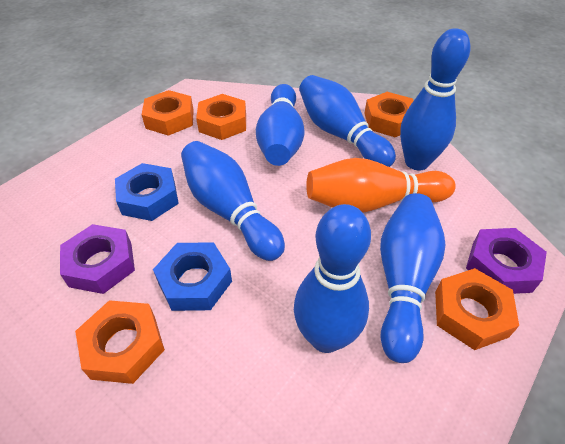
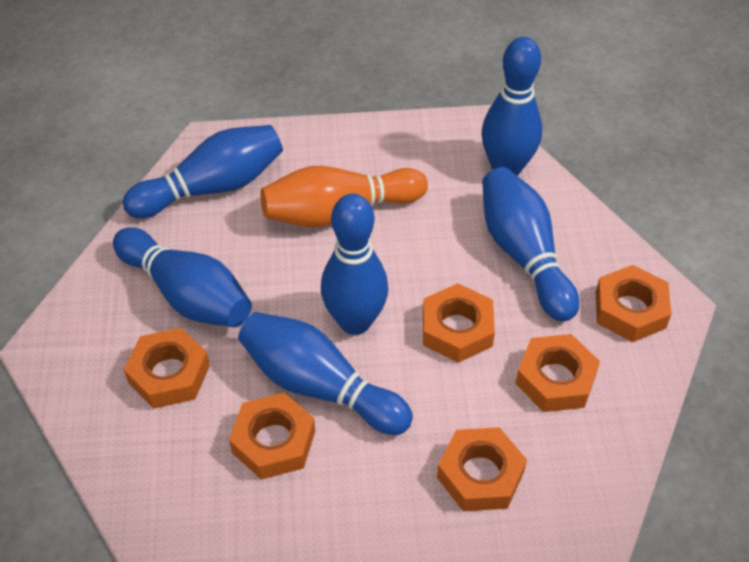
blue nut: 2 -> 0
orange nut: 5 -> 6
purple nut: 2 -> 0

